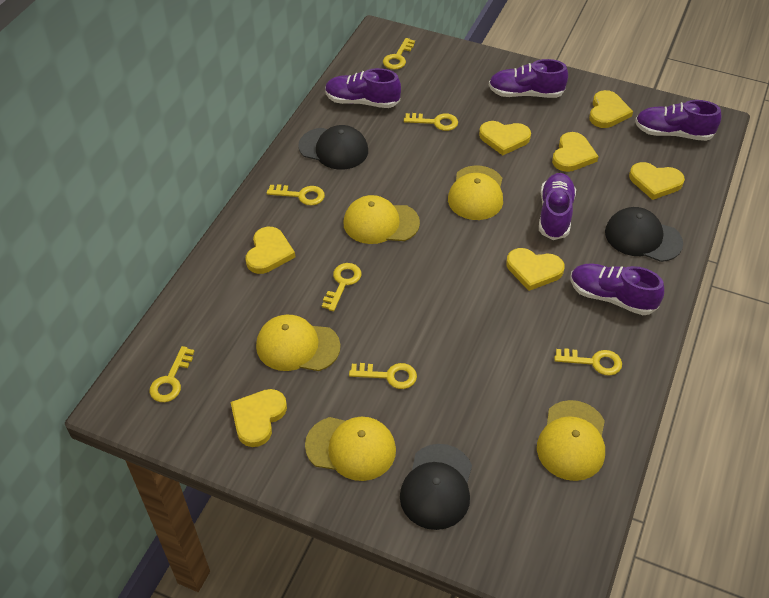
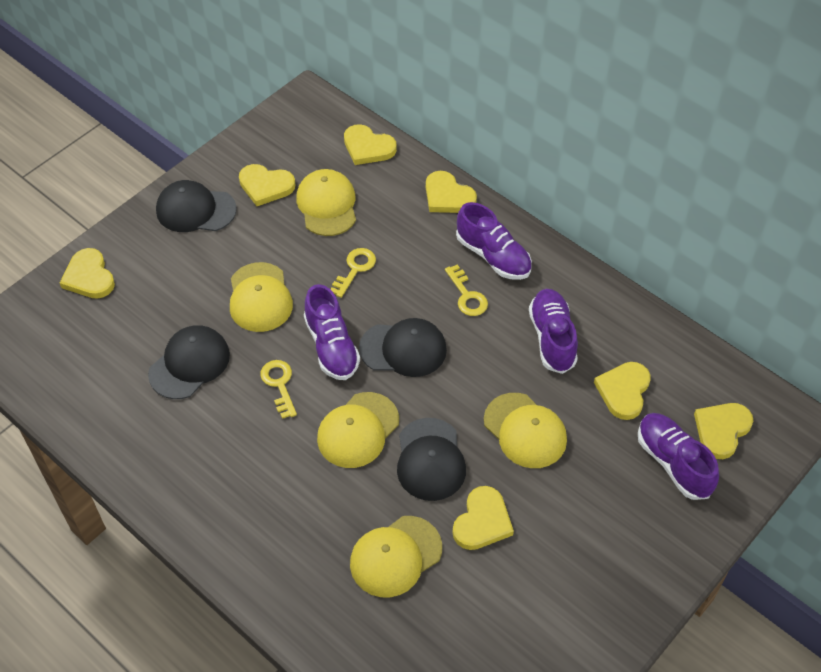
black cap: 3 -> 4
purple shoe: 5 -> 4
yellow key: 7 -> 3

